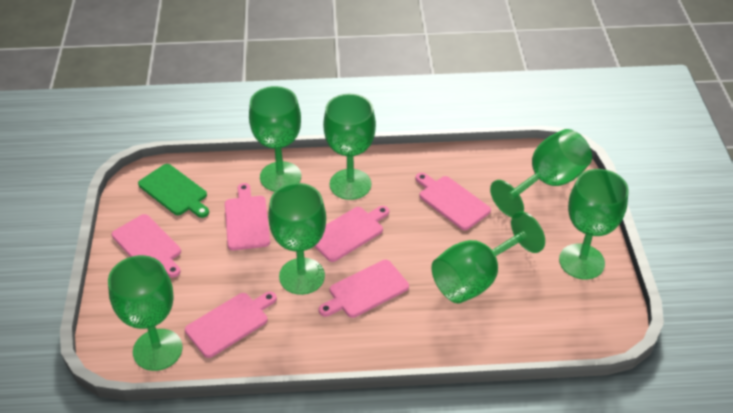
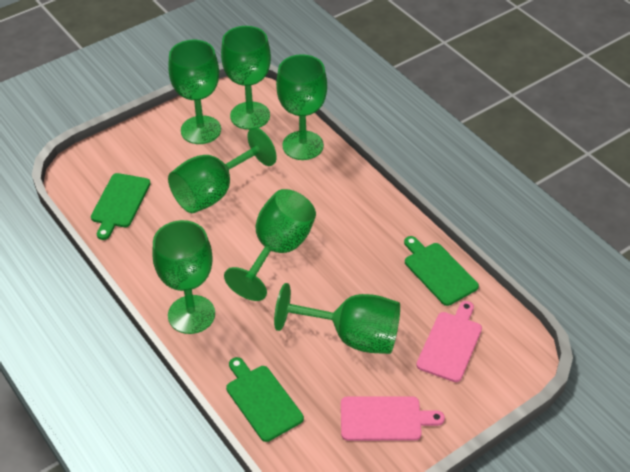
green cutting board: 1 -> 3
pink cutting board: 6 -> 2

